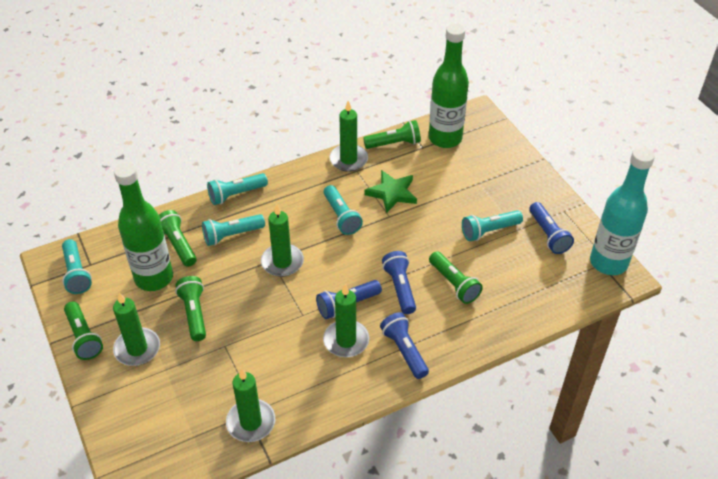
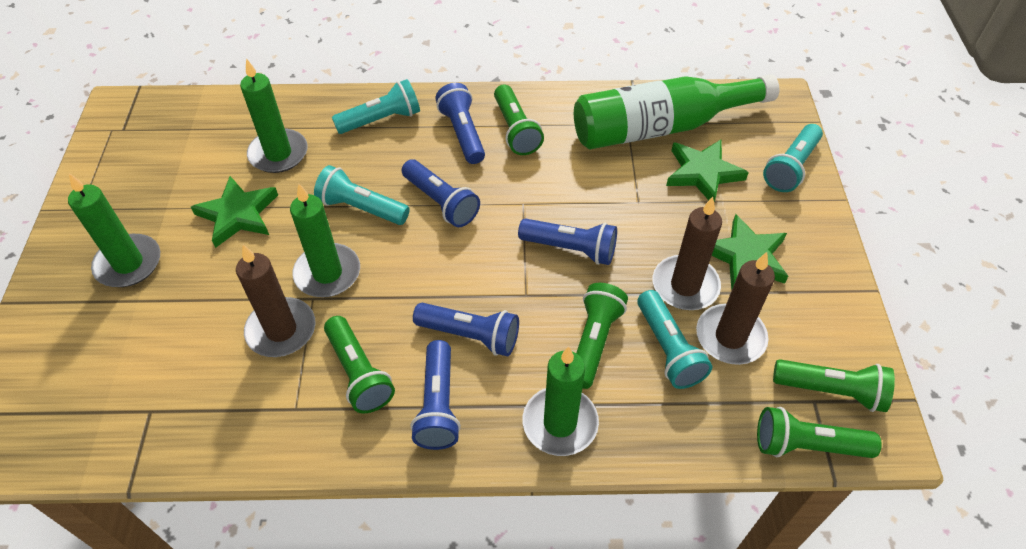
blue flashlight: 4 -> 5
brown candle: 0 -> 3
green bottle: 2 -> 1
green candle: 5 -> 4
green star: 1 -> 3
turquoise bottle: 1 -> 0
turquoise flashlight: 5 -> 4

